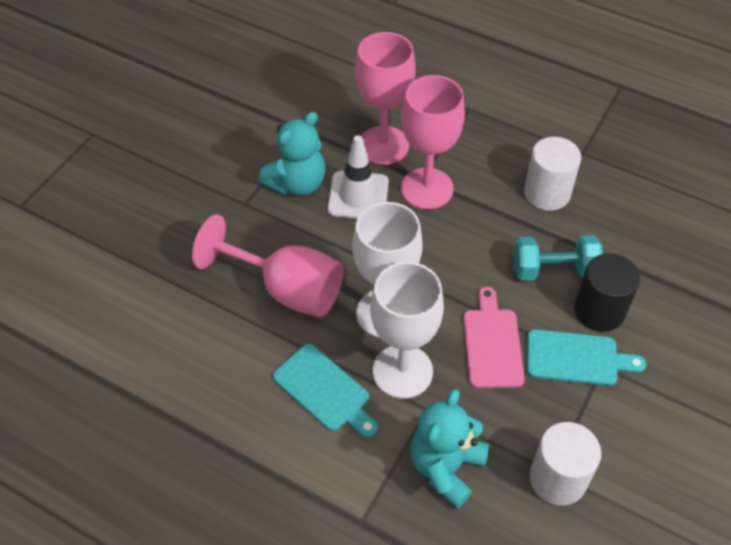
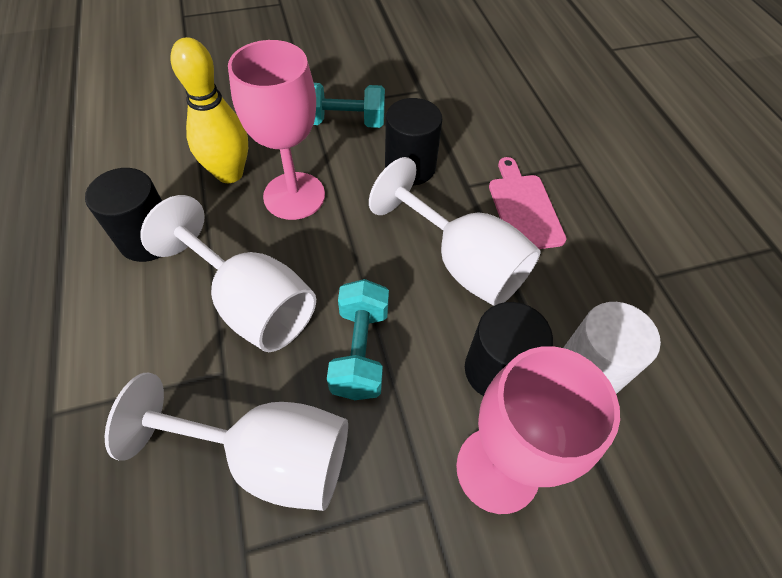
black cylinder: 1 -> 3
pink goblet: 3 -> 2
turquoise cutting board: 2 -> 0
turquoise dumbbell: 1 -> 2
turquoise teddy bear: 2 -> 0
white cylinder: 2 -> 1
white goblet: 2 -> 3
white traffic cone: 1 -> 0
yellow bowling pin: 0 -> 1

